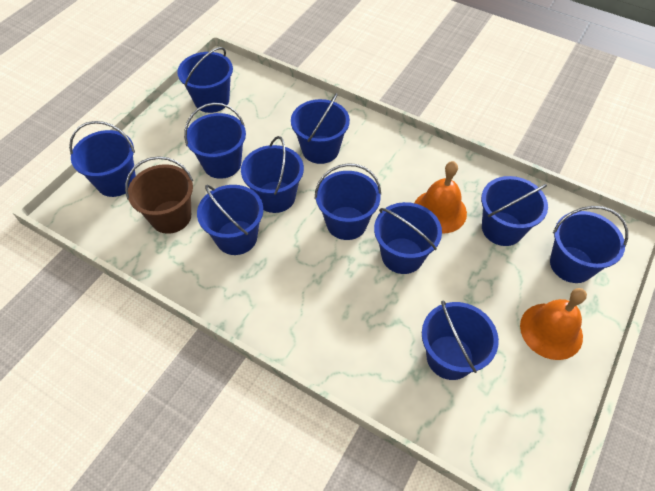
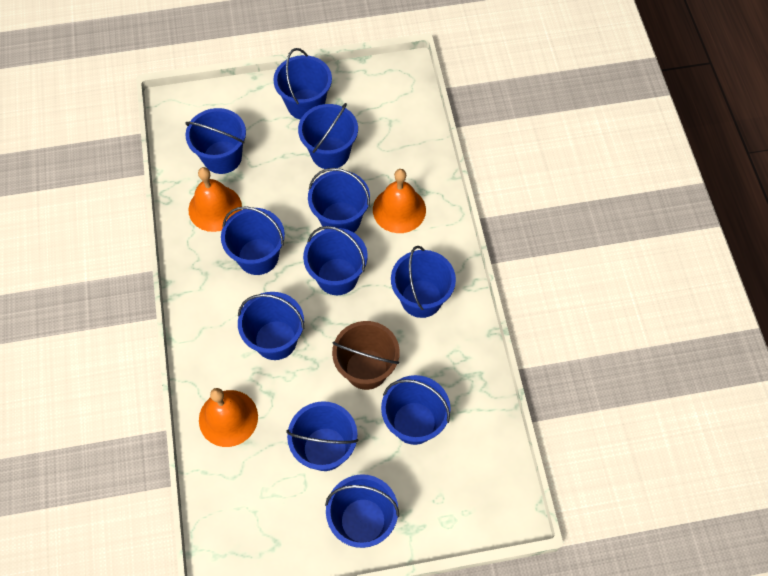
orange bell: 2 -> 3

